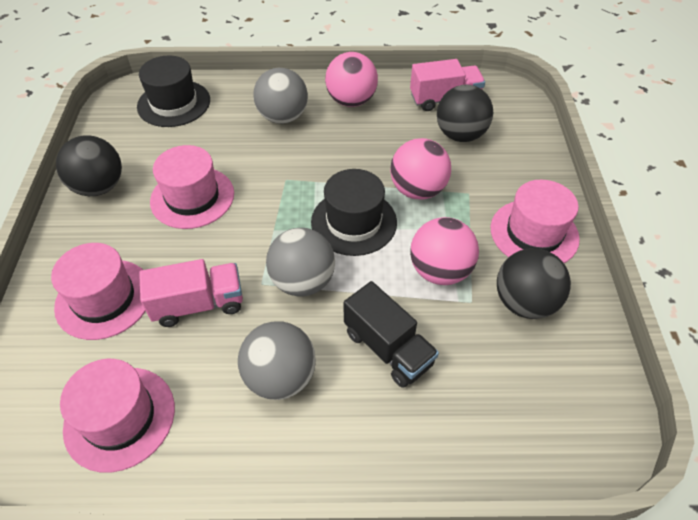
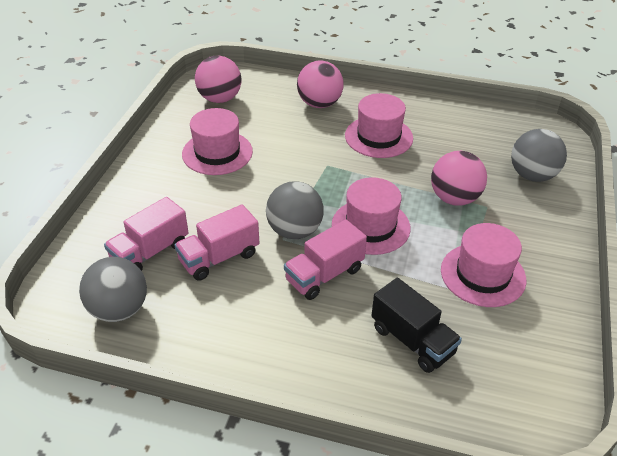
black ball: 3 -> 0
black hat: 2 -> 0
pink truck: 2 -> 3

